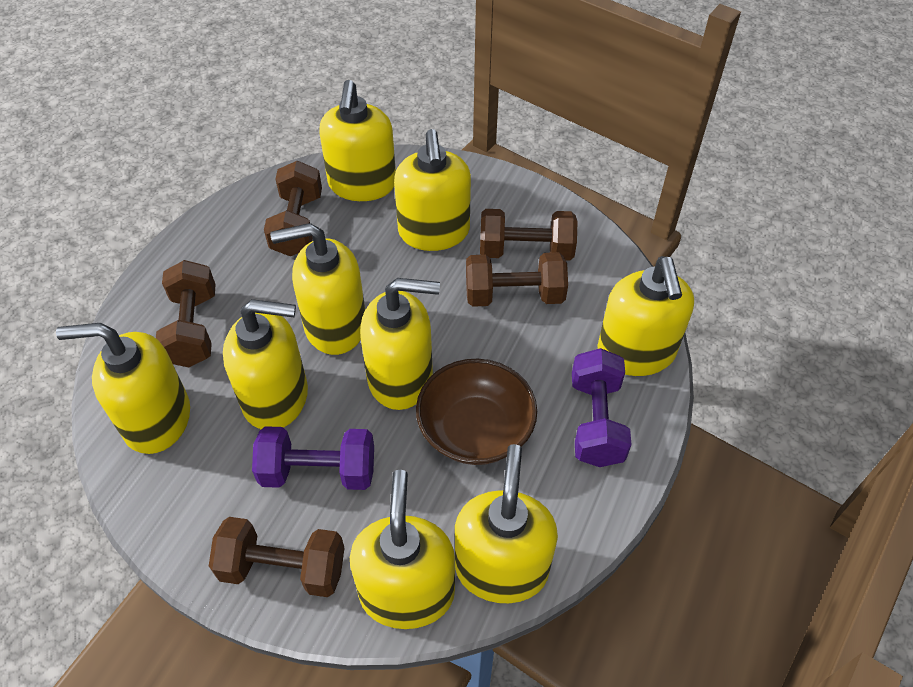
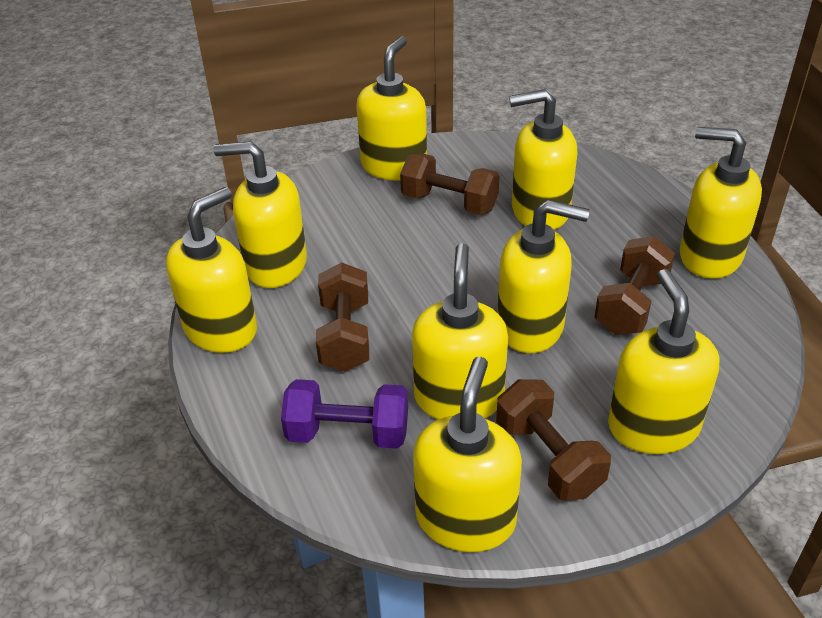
brown bowl: 1 -> 0
brown dumbbell: 5 -> 4
purple dumbbell: 2 -> 1

